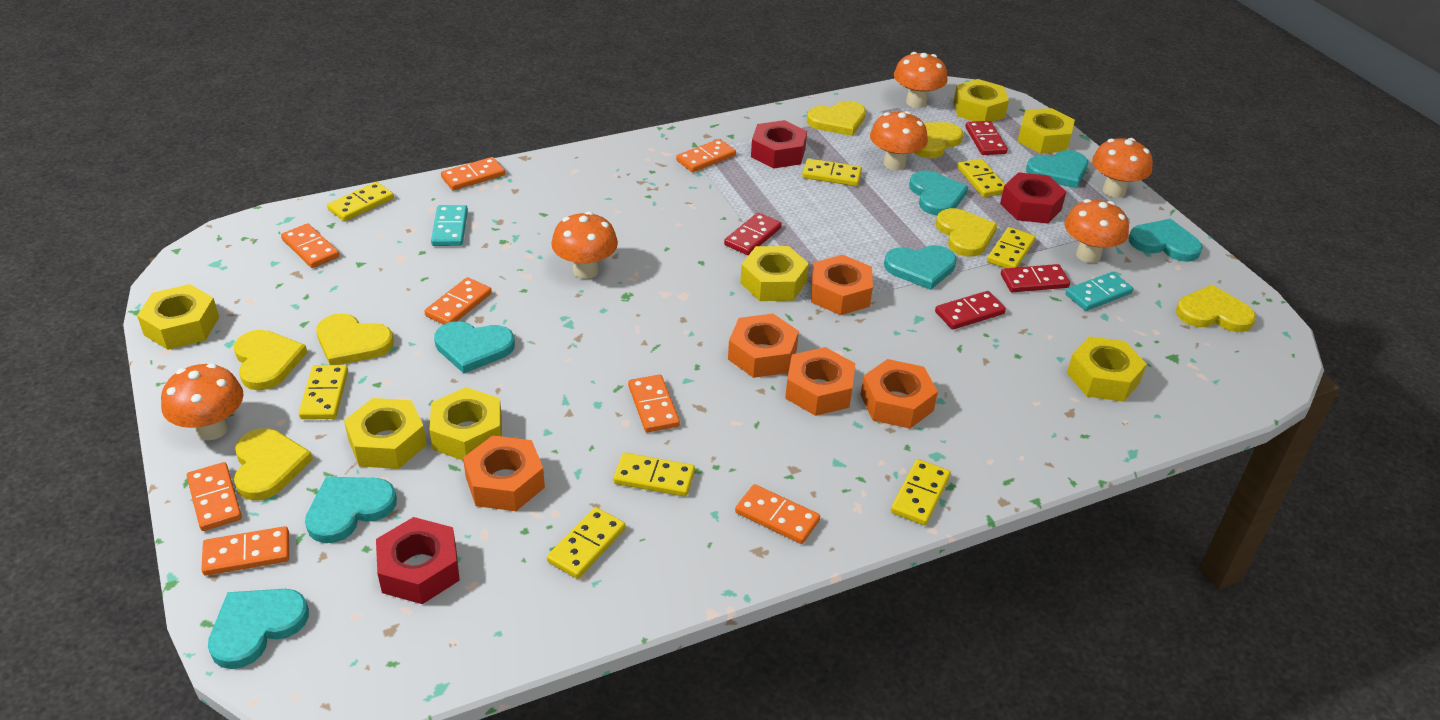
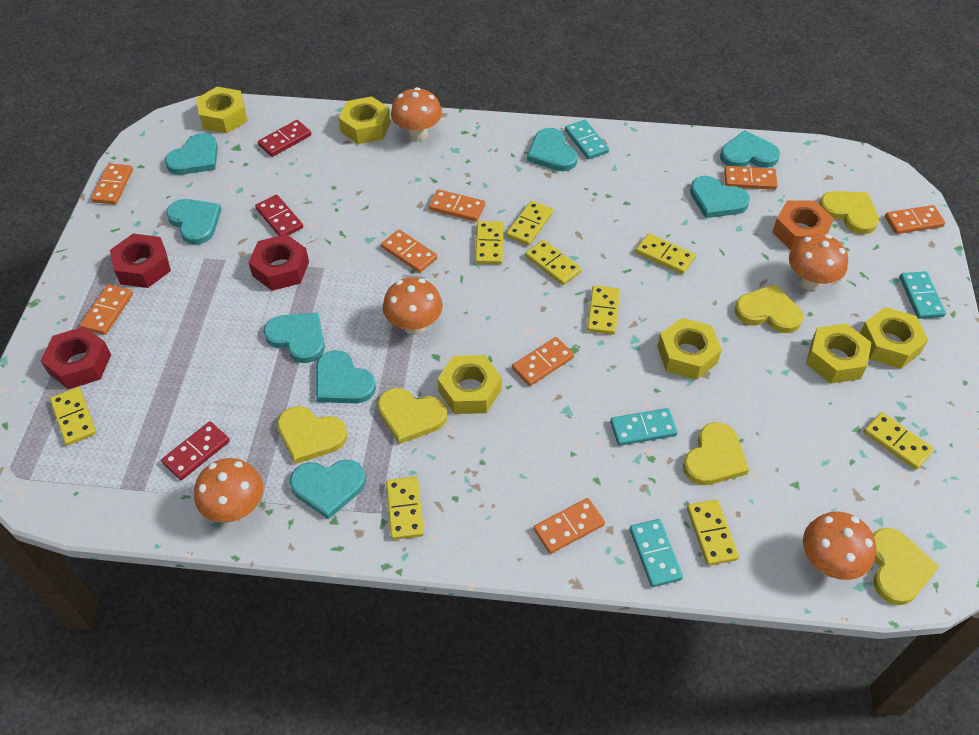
orange mushroom: 6 -> 5
orange nut: 5 -> 1
red domino: 4 -> 3
turquoise domino: 2 -> 4
turquoise heart: 7 -> 8
yellow domino: 8 -> 9
yellow heart: 7 -> 6
yellow nut: 7 -> 6

